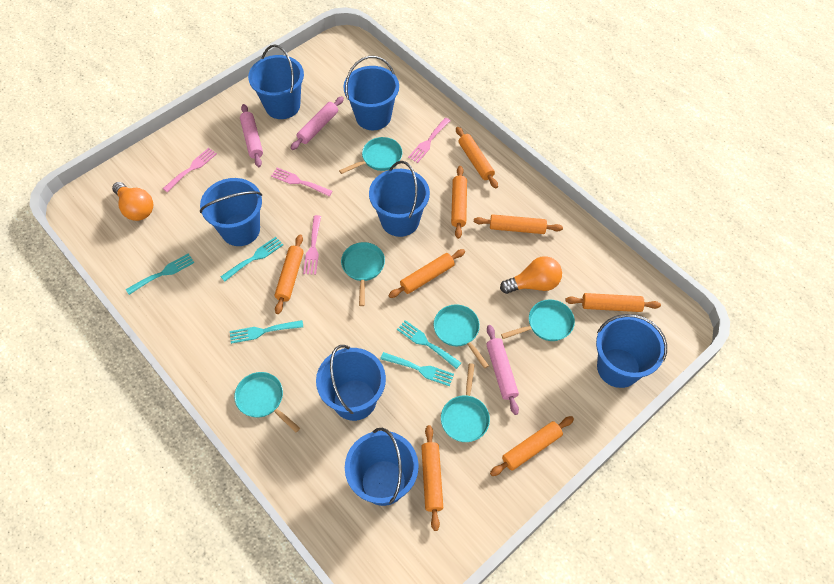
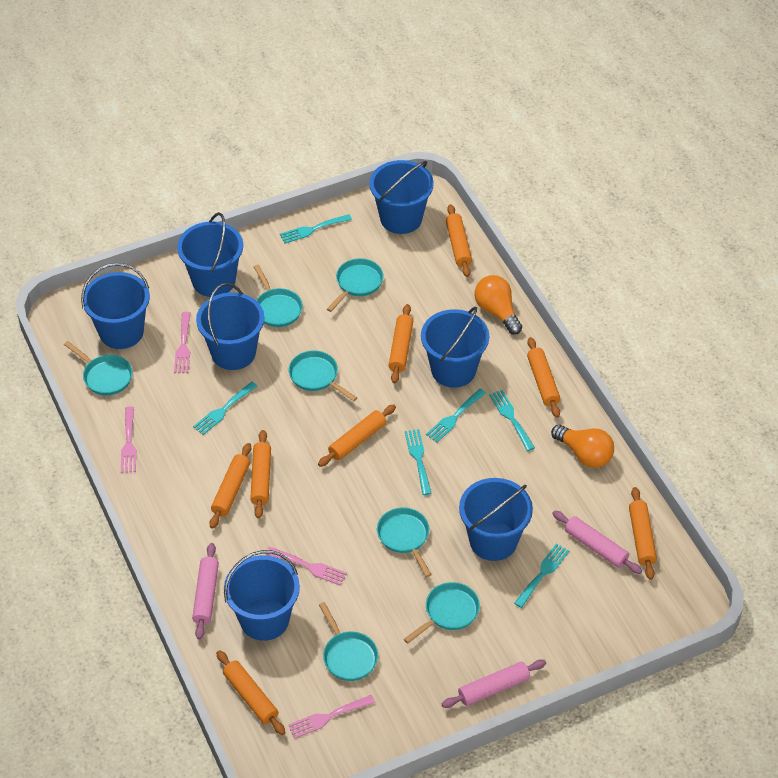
turquoise fork: 5 -> 6
turquoise pan: 6 -> 7

